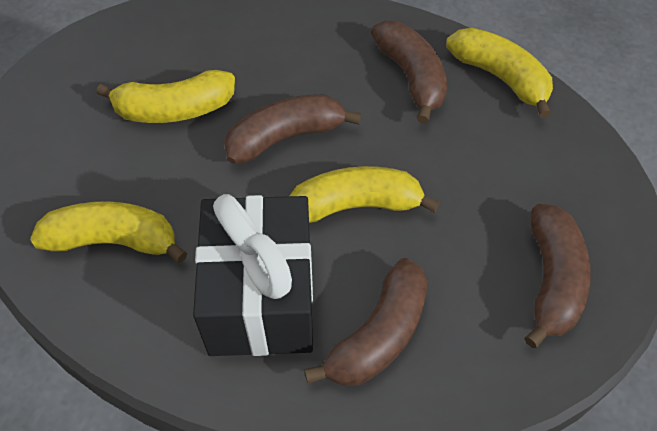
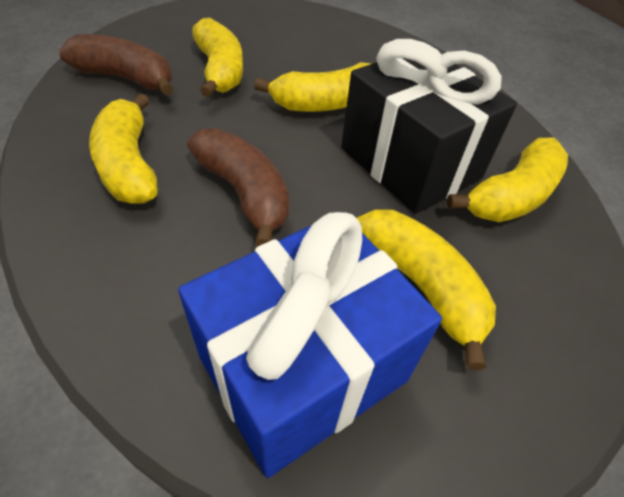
blue gift: 0 -> 1
brown banana: 4 -> 2
yellow banana: 4 -> 5

